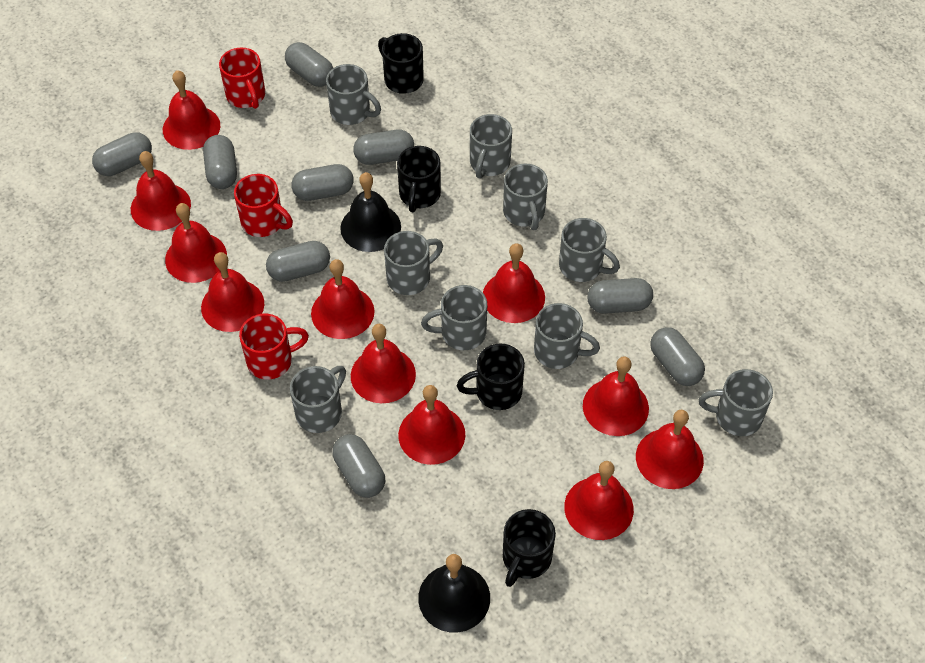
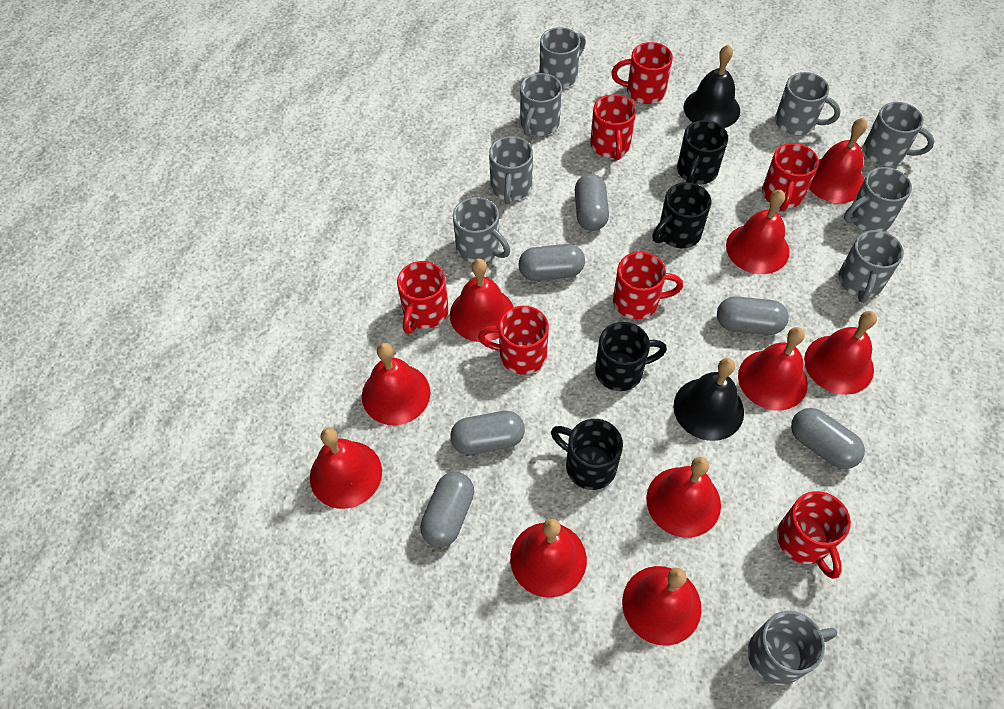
grey capsule: 9 -> 6
red bell: 11 -> 10
red mug: 3 -> 7

